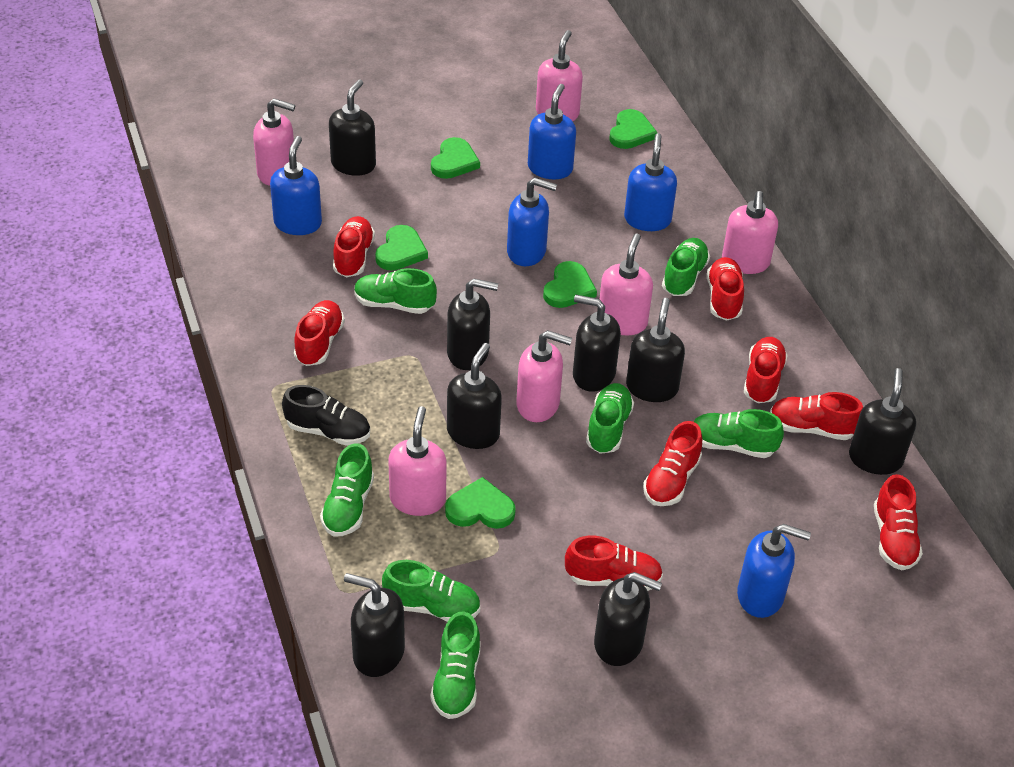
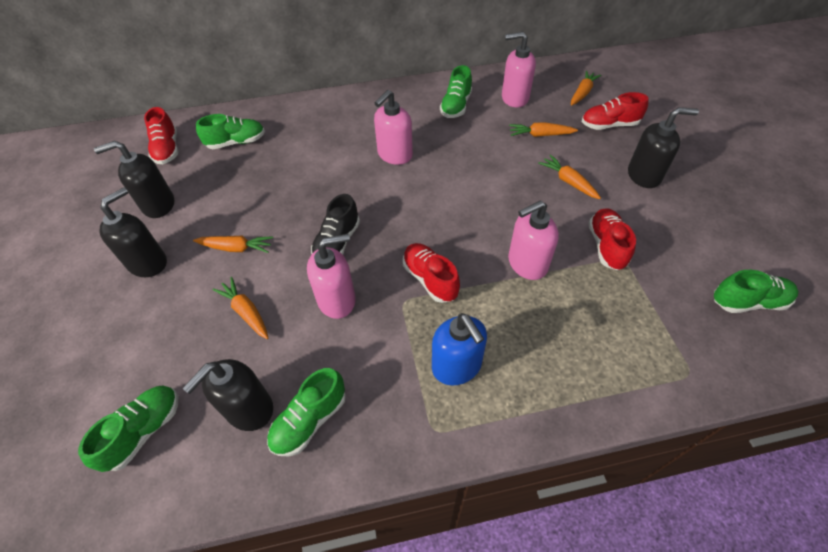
black soap dispenser: 8 -> 4
blue soap dispenser: 5 -> 1
green heart: 5 -> 0
green shoe: 7 -> 5
orange carrot: 0 -> 5
pink soap dispenser: 6 -> 4
red shoe: 8 -> 4

